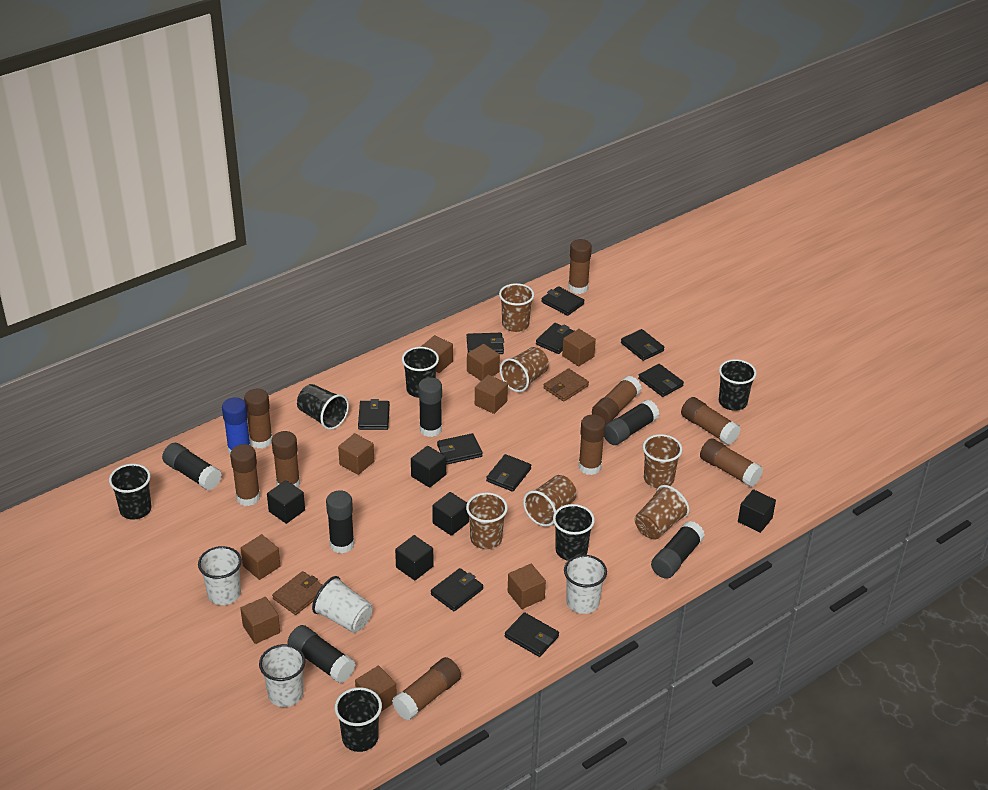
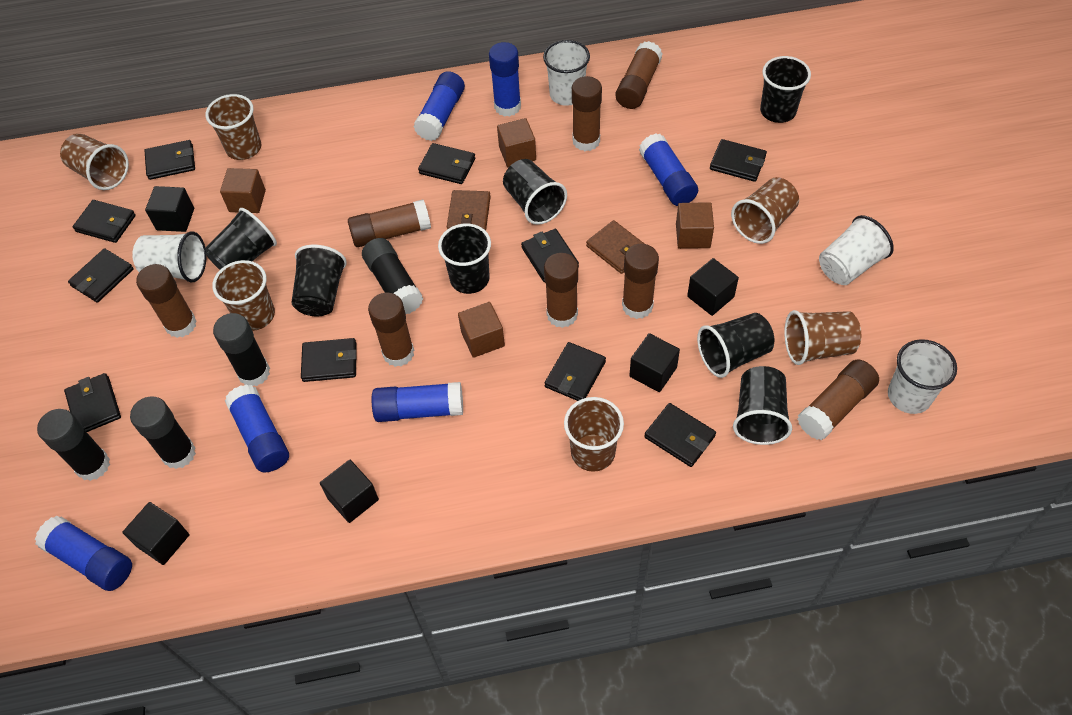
black cup: 6 -> 7
black glue stick: 6 -> 4
blue glue stick: 1 -> 6
brown cube: 9 -> 4
brown glue stick: 9 -> 8

